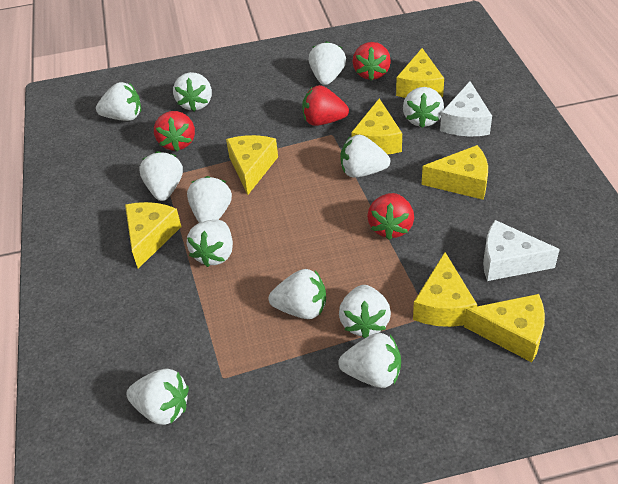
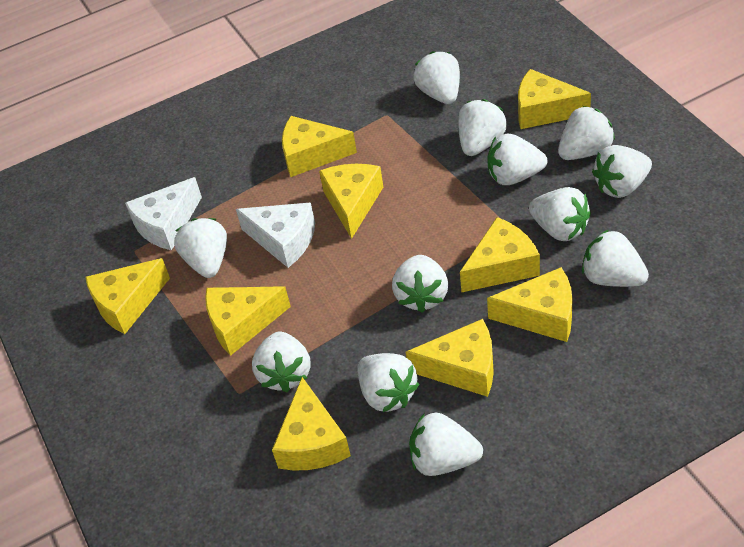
red strawberry: 4 -> 0
yellow cheese: 7 -> 9

